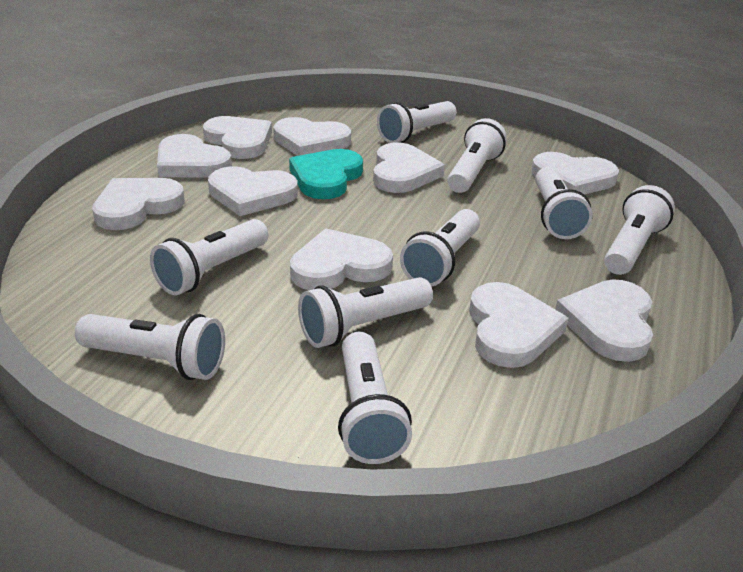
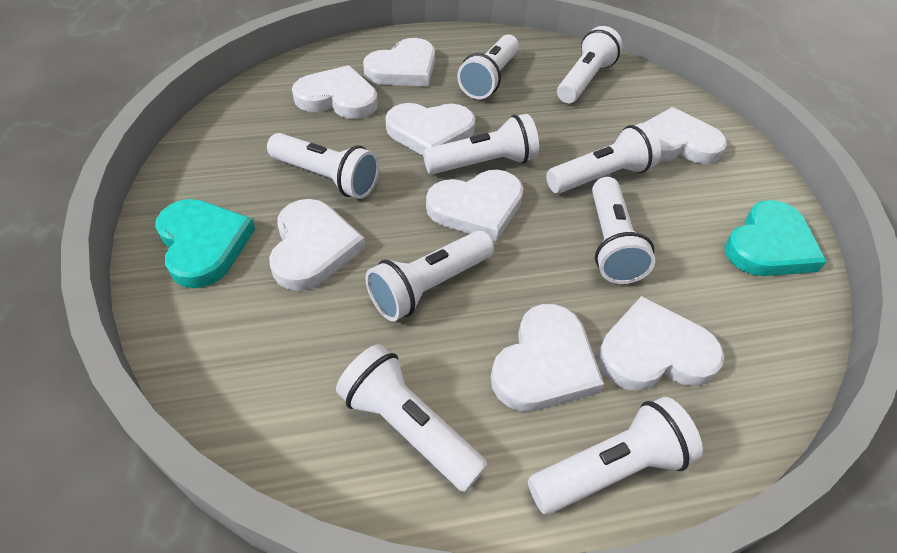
turquoise heart: 1 -> 2
white heart: 10 -> 8

